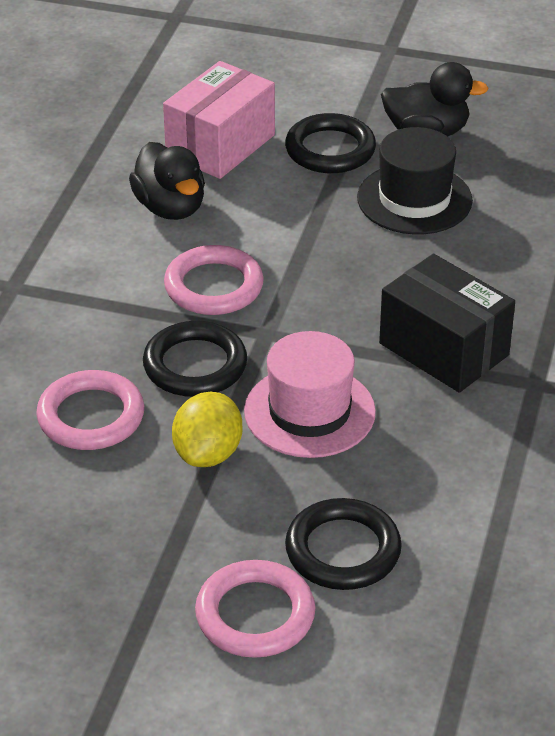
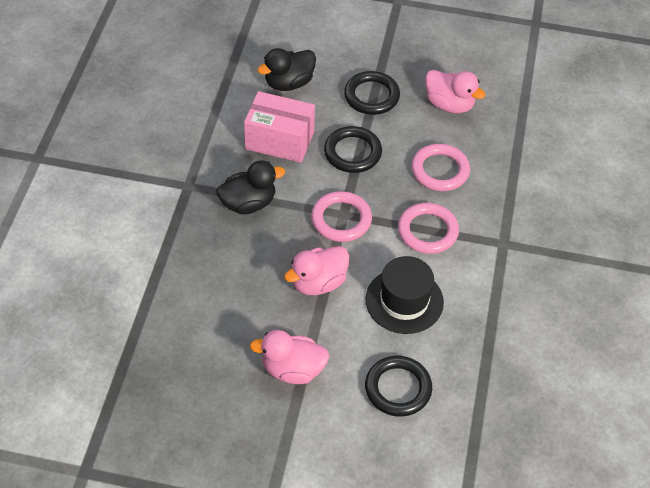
black box: 1 -> 0
pink duck: 0 -> 3
pink hat: 1 -> 0
yellow lemon: 1 -> 0

